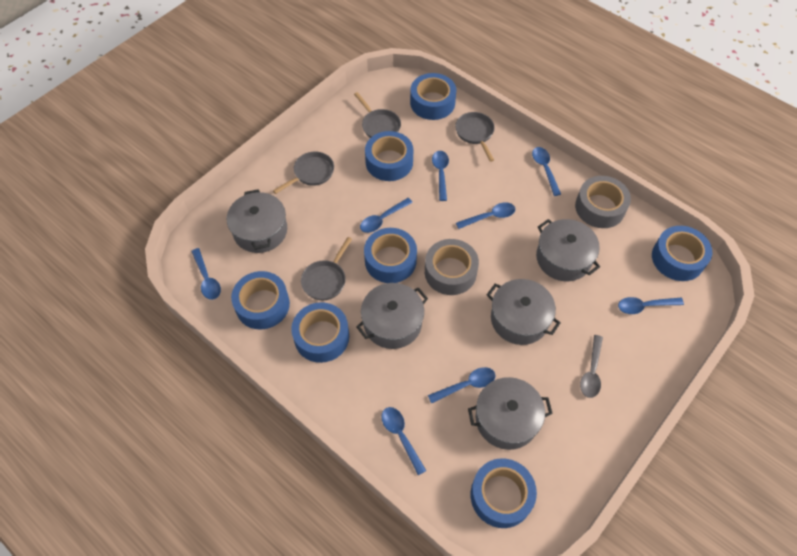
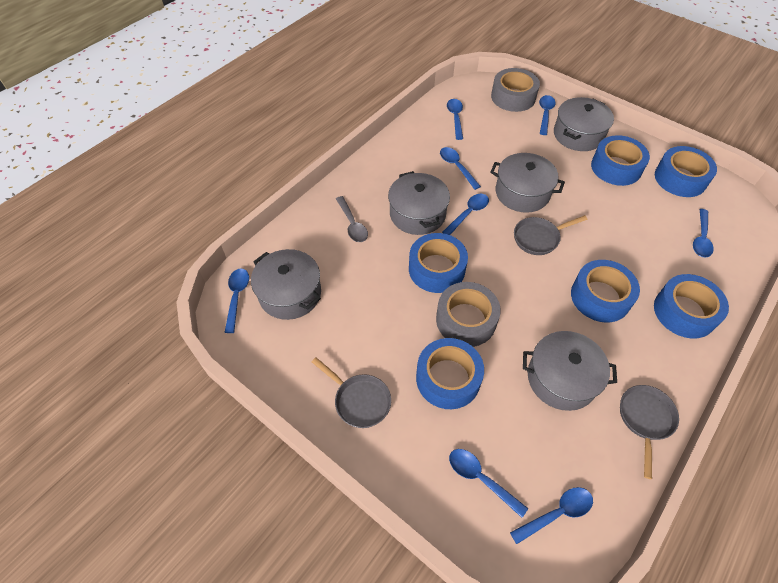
blue tape: 7 -> 6
grey pan: 4 -> 3

